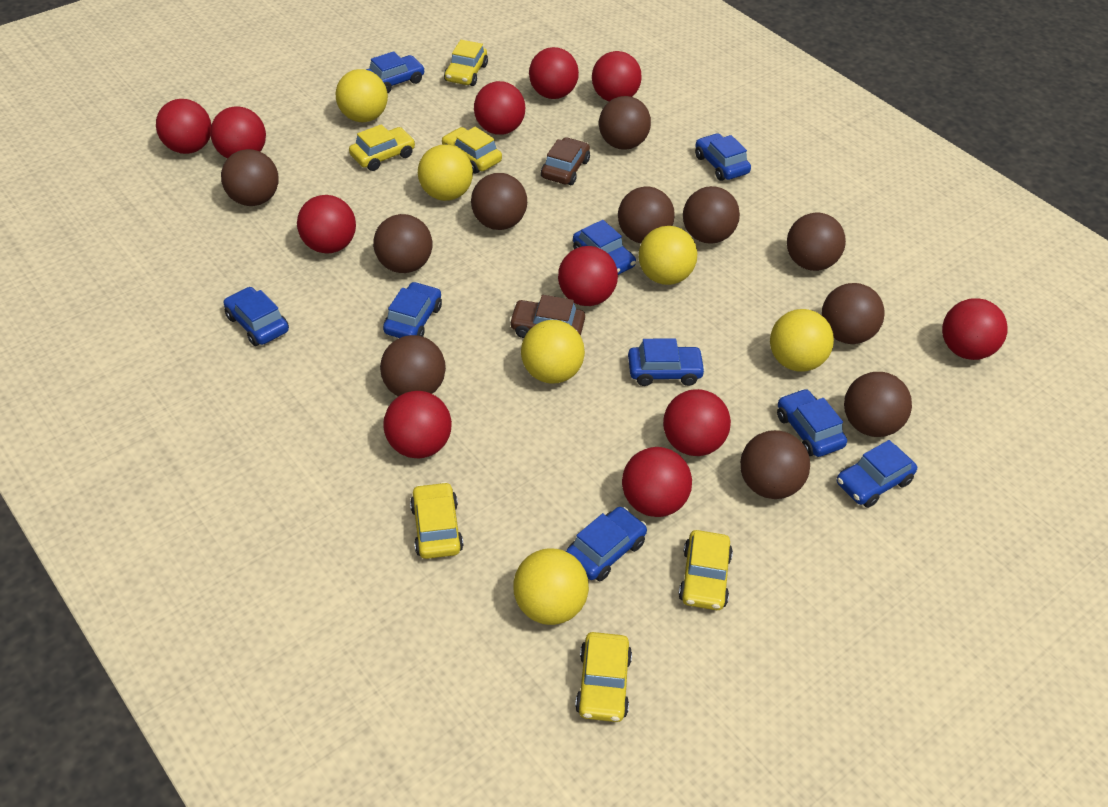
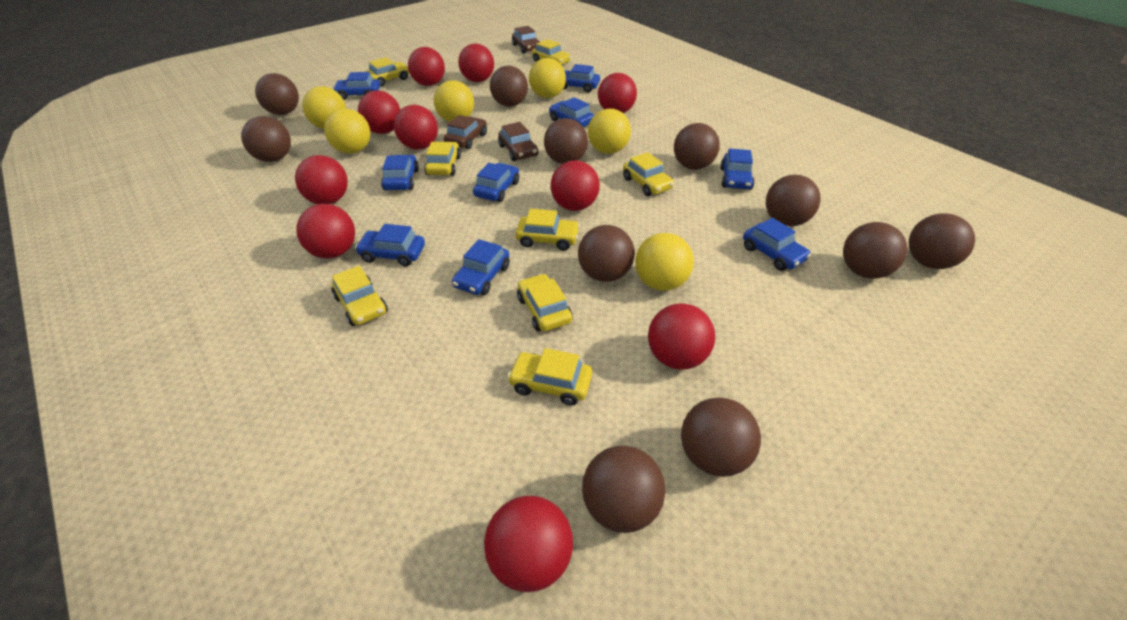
brown car: 2 -> 3
red ball: 11 -> 10
yellow car: 6 -> 8

